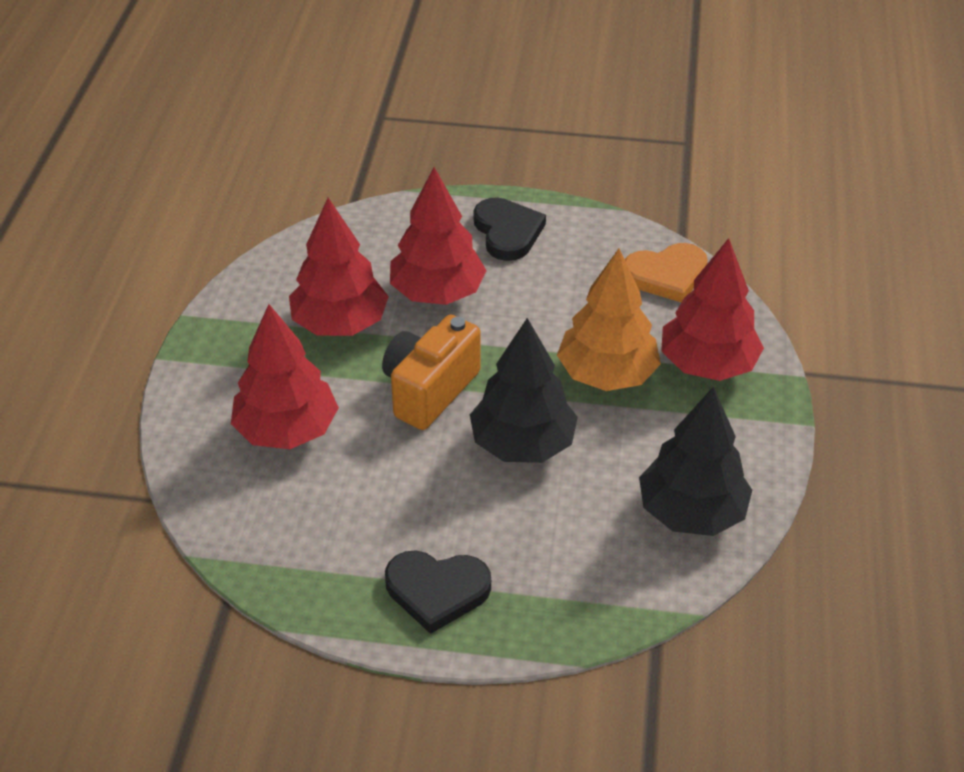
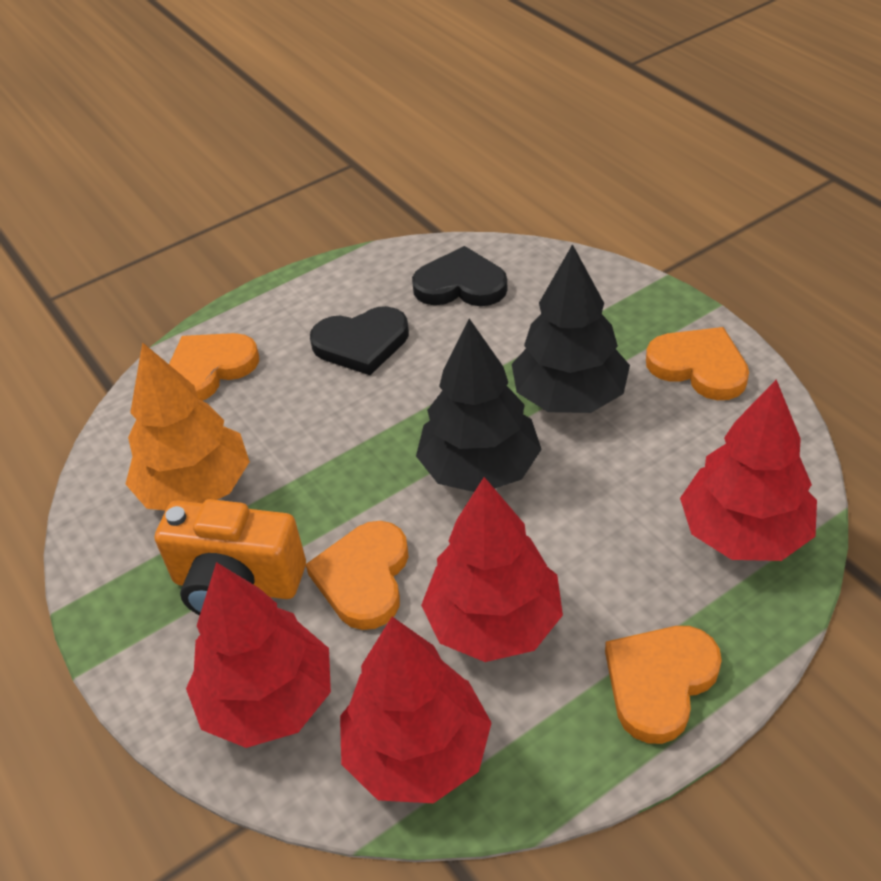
orange heart: 1 -> 4

